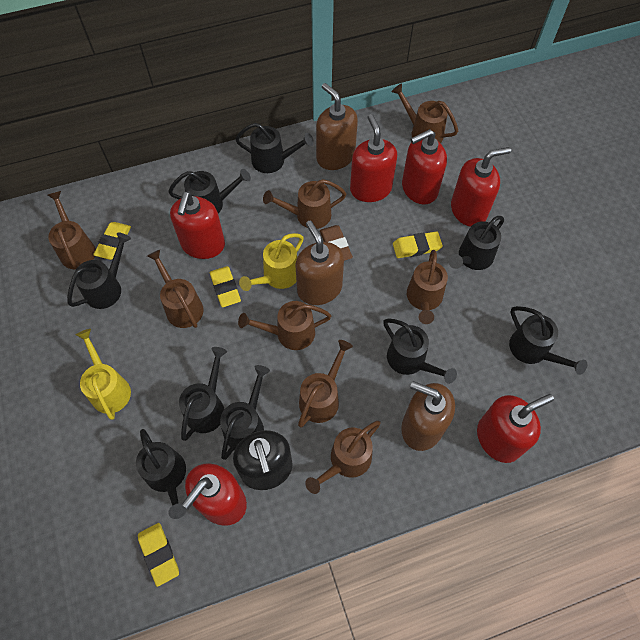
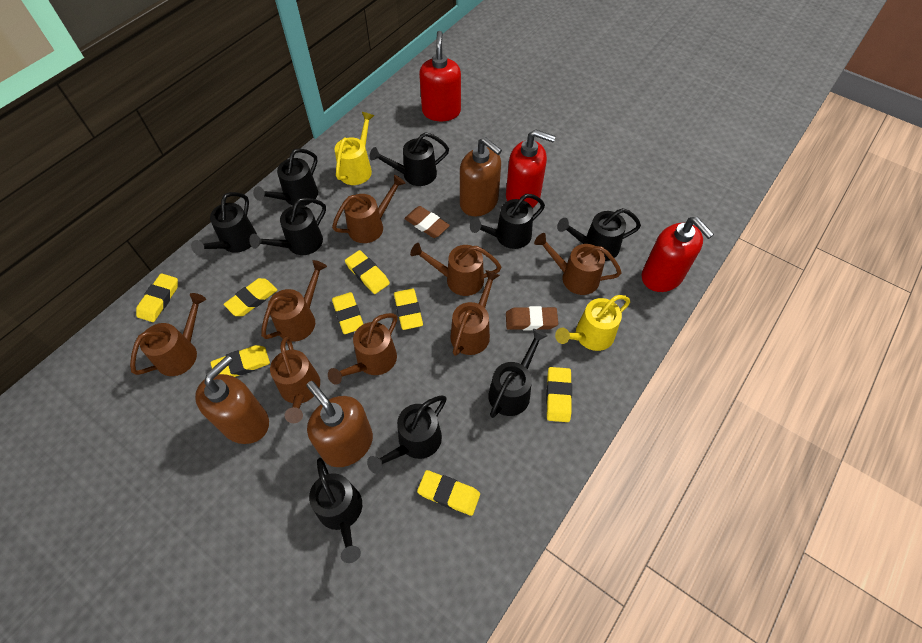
black soap dispenser: 1 -> 0
brown eraser: 1 -> 2
red soap dispenser: 6 -> 3
yellow eraser: 4 -> 8

